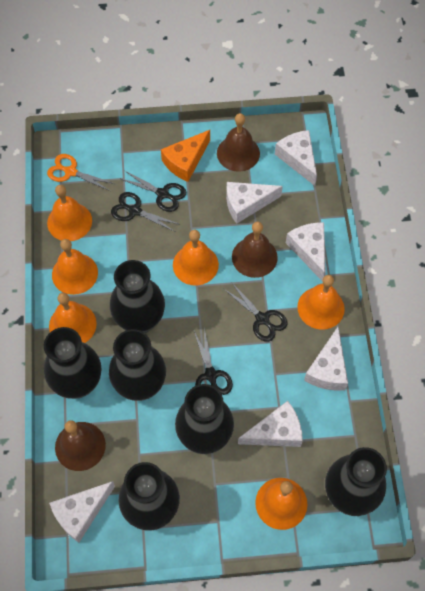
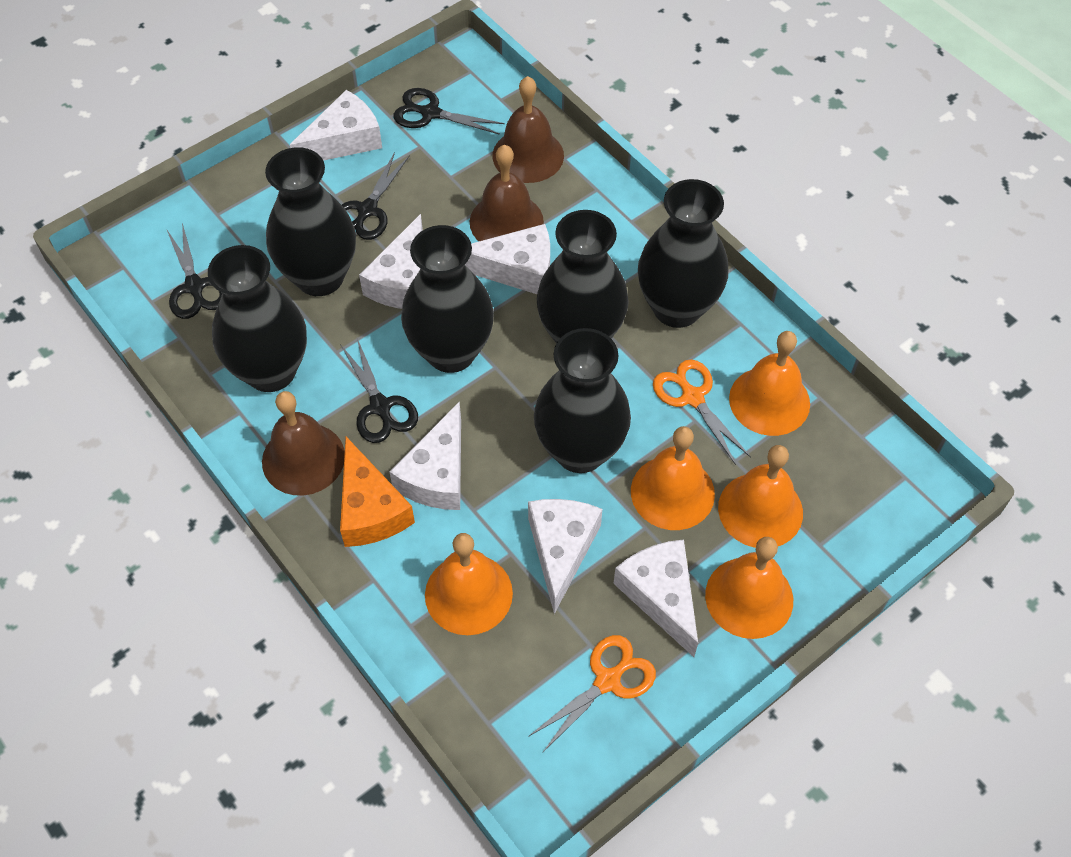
orange bell: 6 -> 5
orange scissors: 1 -> 2

